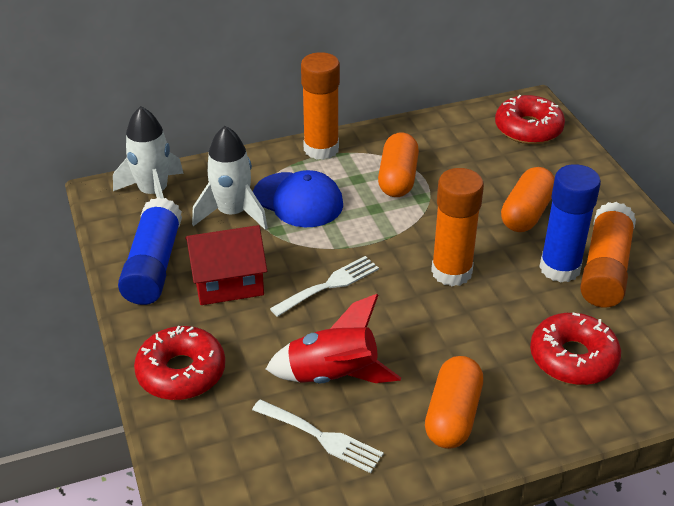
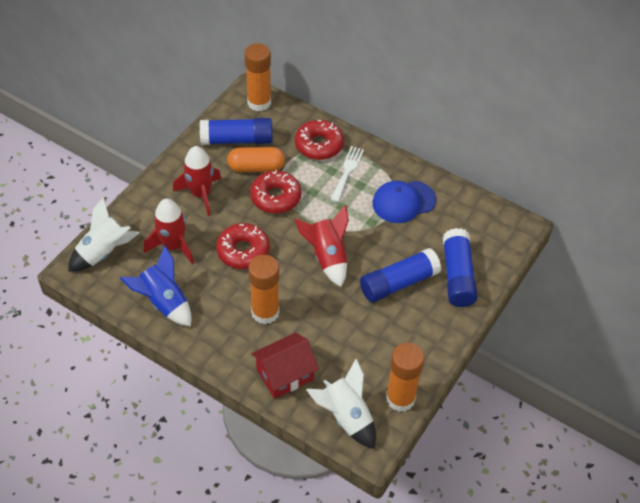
blue glue stick: 2 -> 3
blue rocket: 0 -> 1
orange capsule: 3 -> 1
red rocket: 1 -> 3
white fork: 2 -> 1

